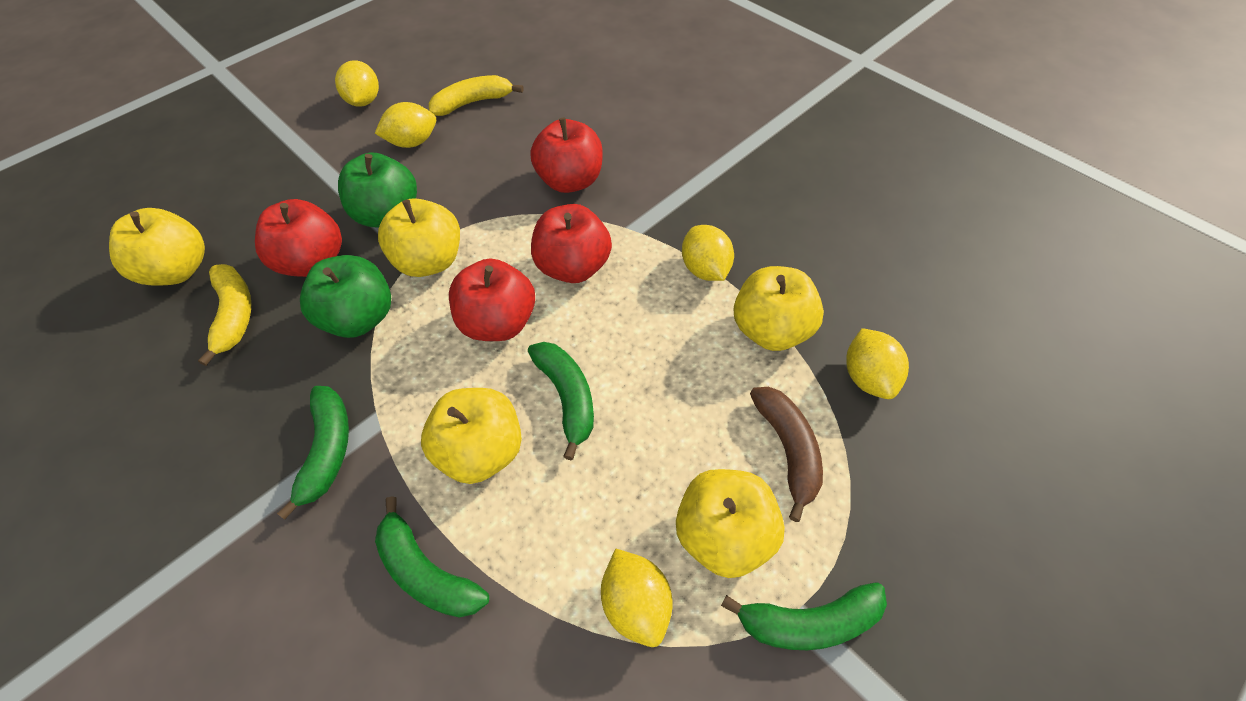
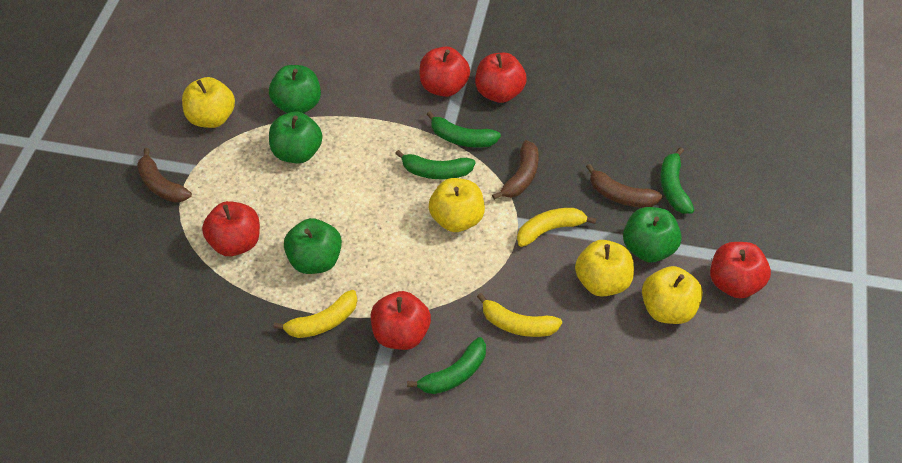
brown banana: 1 -> 3
green apple: 2 -> 4
red apple: 4 -> 5
yellow apple: 5 -> 4
yellow banana: 2 -> 3
yellow lemon: 5 -> 0

